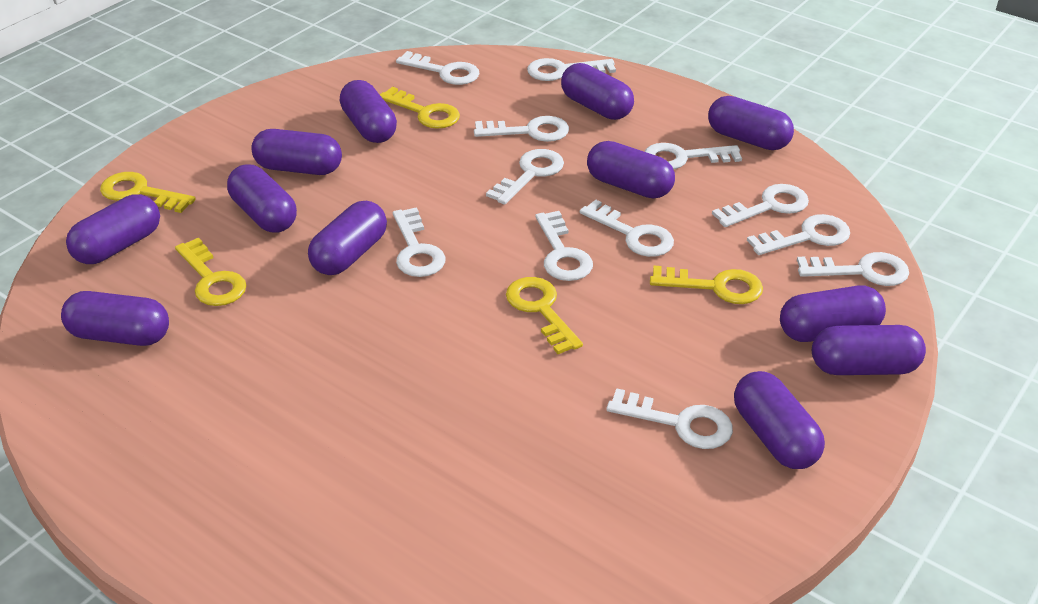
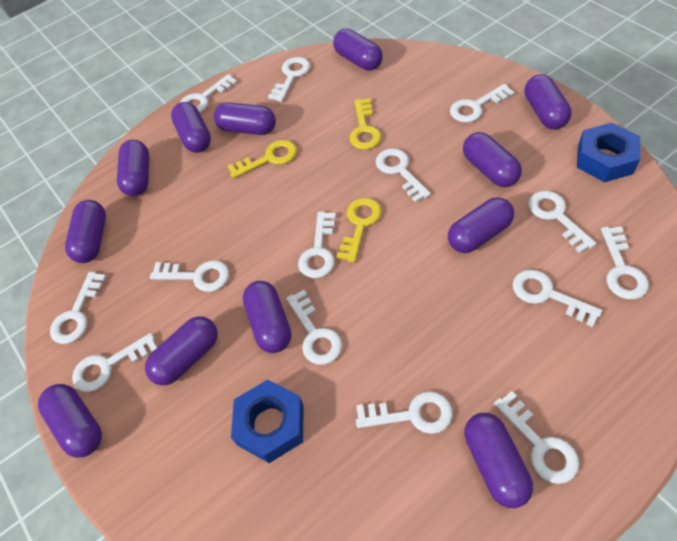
blue nut: 0 -> 2
white key: 12 -> 14
yellow key: 5 -> 3

